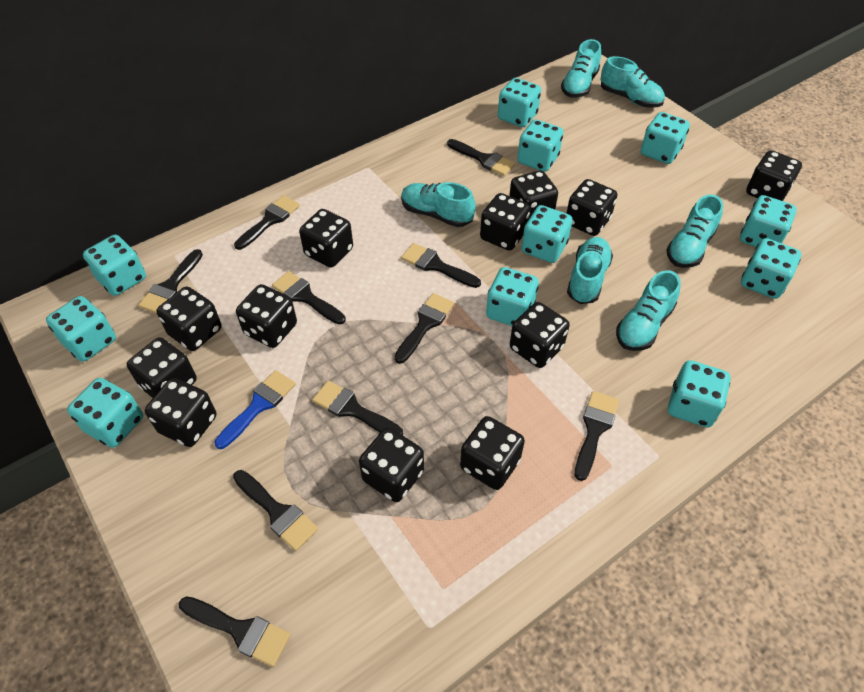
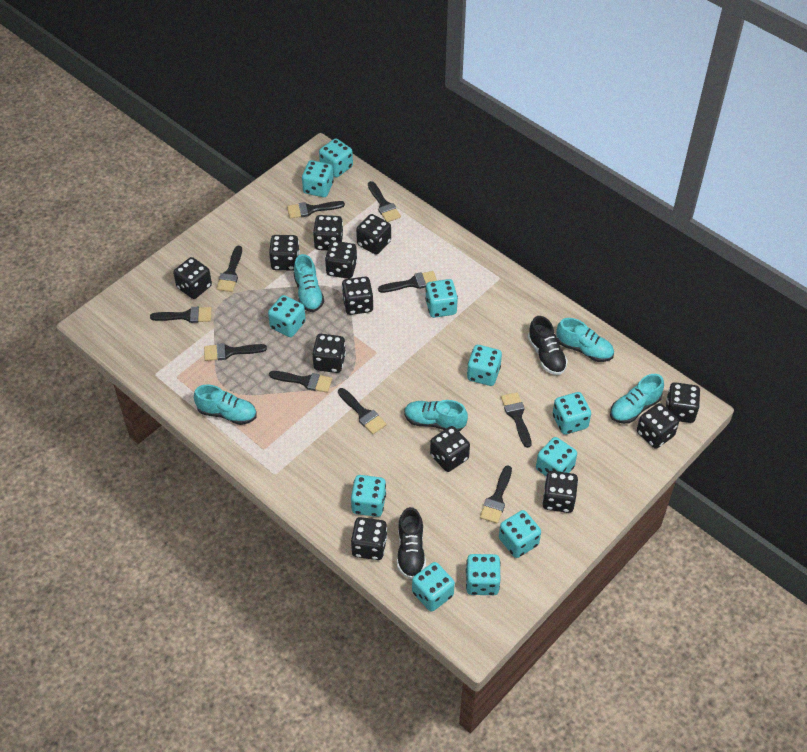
black shoe: 0 -> 2
blue brush: 1 -> 0
turquoise shoe: 6 -> 5

